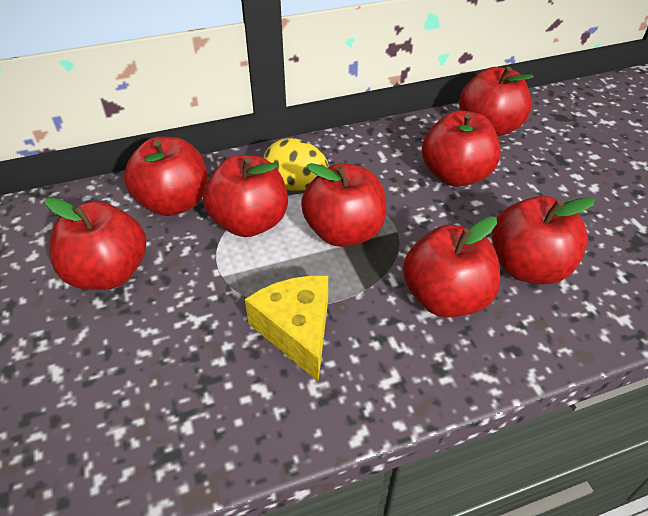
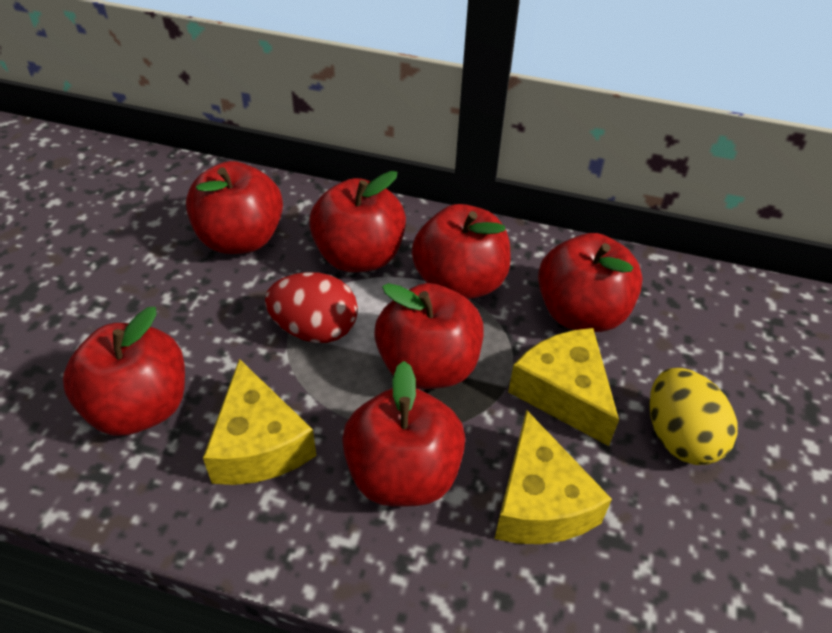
red apple: 8 -> 7
red egg: 0 -> 1
yellow cheese: 1 -> 3

